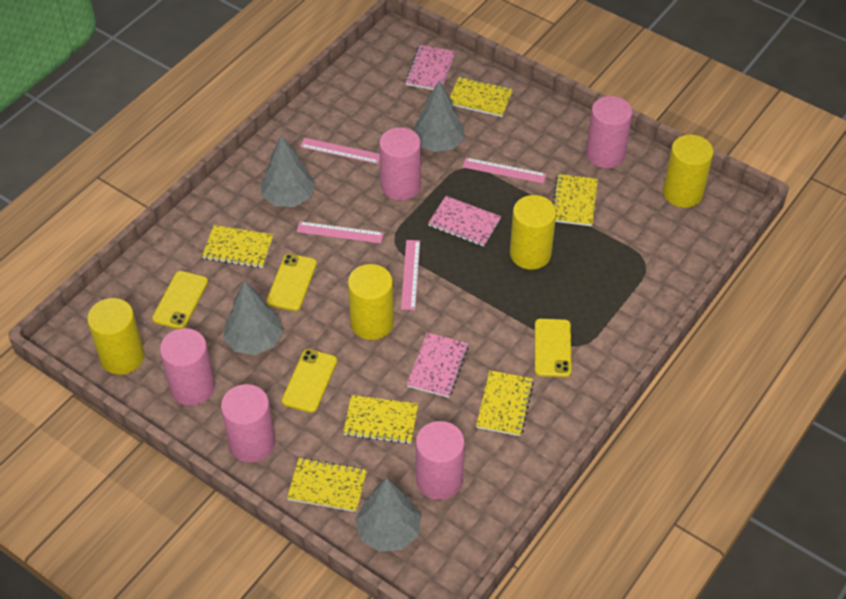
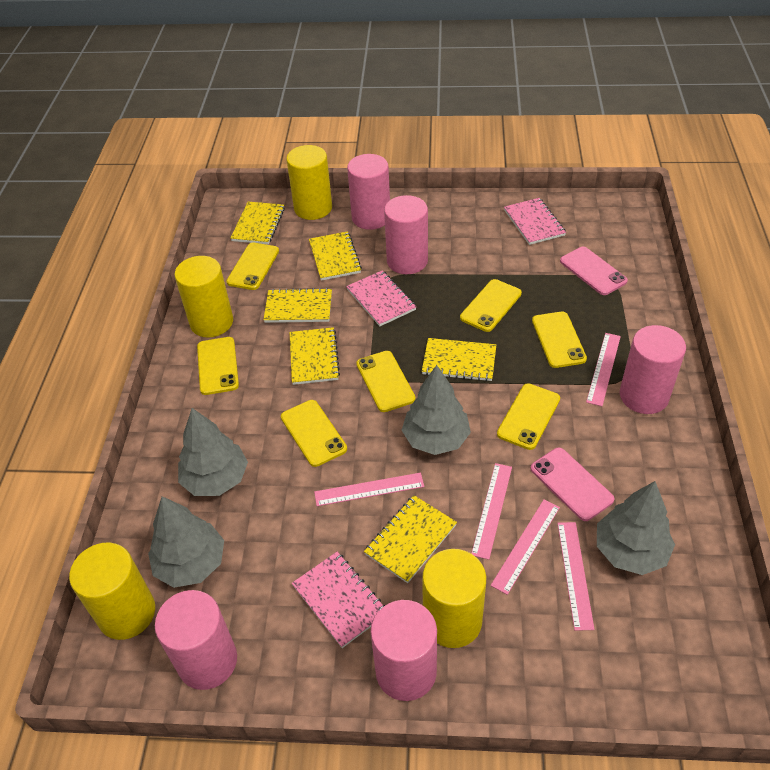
pink phone: 0 -> 2
pink ruler: 4 -> 5
yellow phone: 4 -> 7

